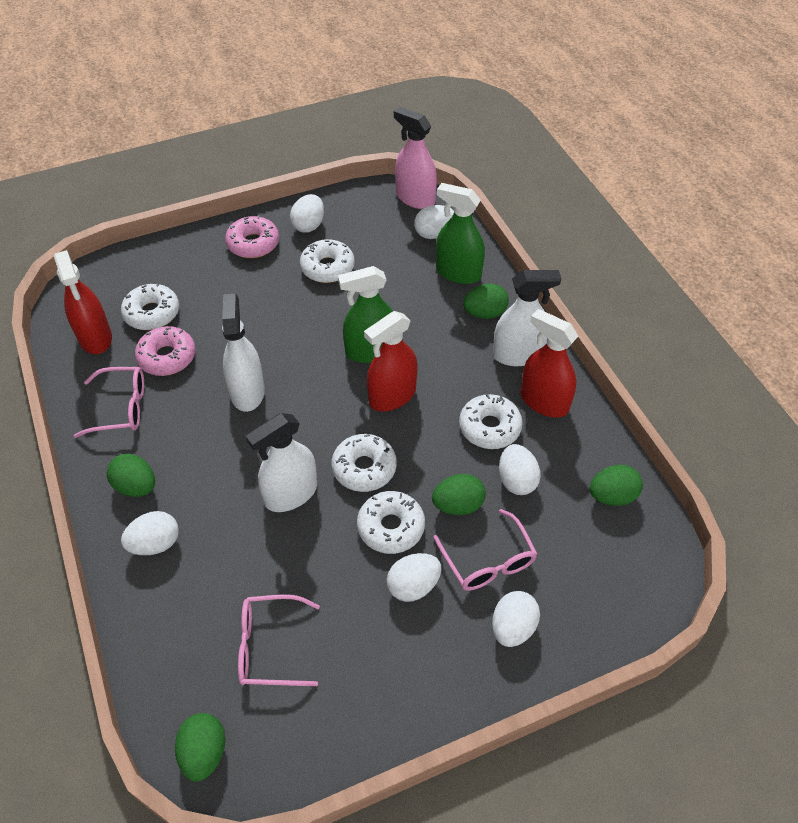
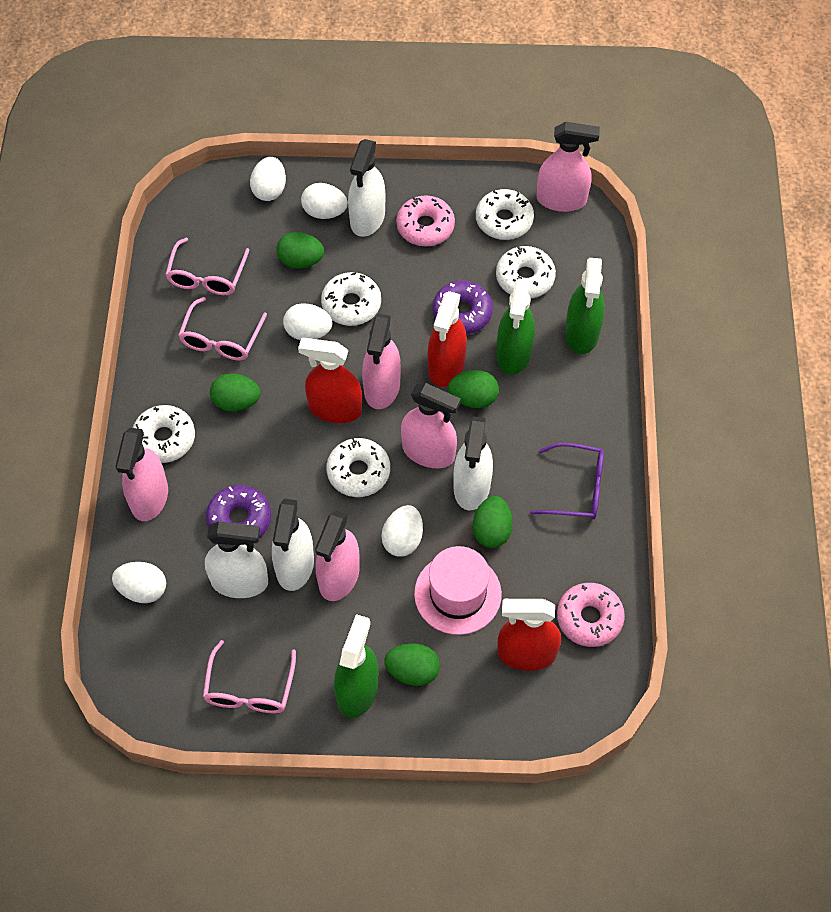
green spray bottle: 2 -> 3
pink hat: 0 -> 1
pink spray bottle: 1 -> 5
purple donut: 0 -> 2
purple glasses: 0 -> 1
white egg: 6 -> 5
white spray bottle: 3 -> 4

